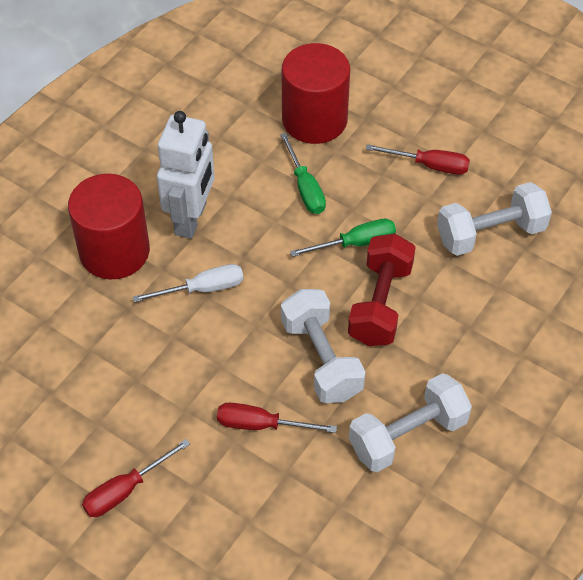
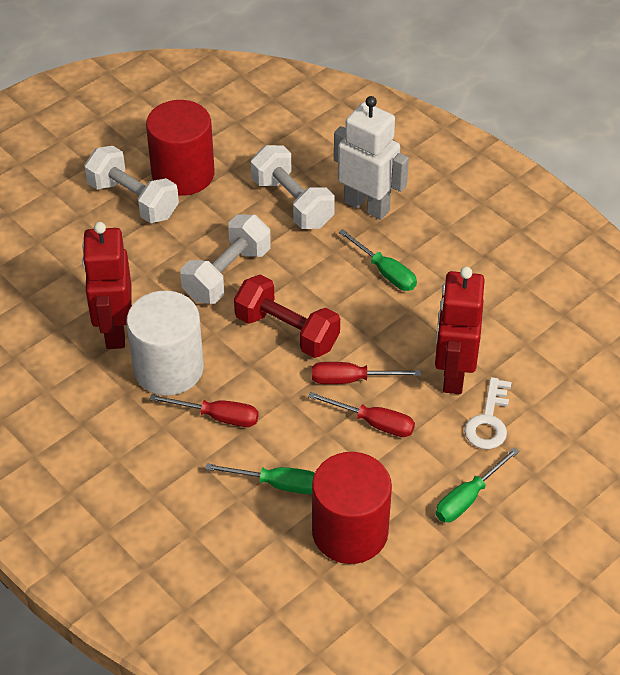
green screwdriver: 2 -> 3
red robot: 0 -> 2
white cylinder: 0 -> 1
white key: 0 -> 1
white screwdriver: 1 -> 0

